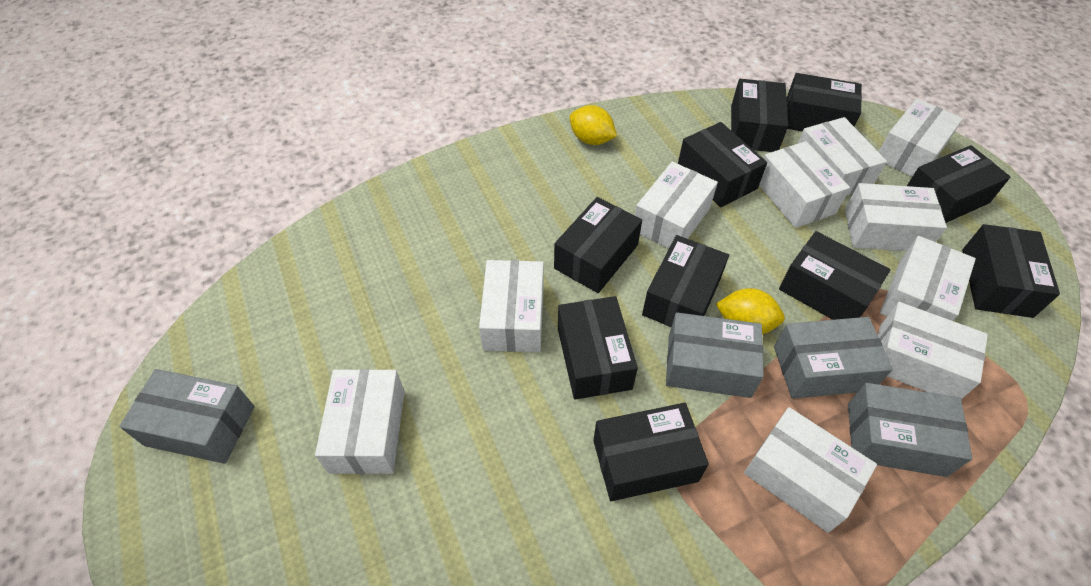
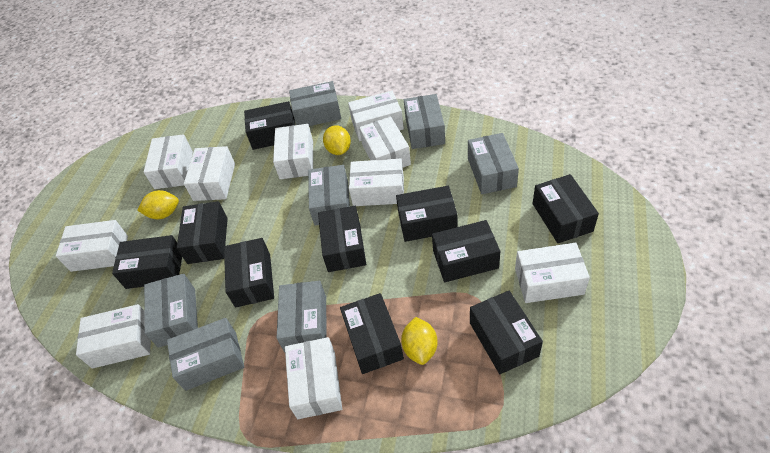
grey box: 4 -> 7
yellow lemon: 2 -> 3

